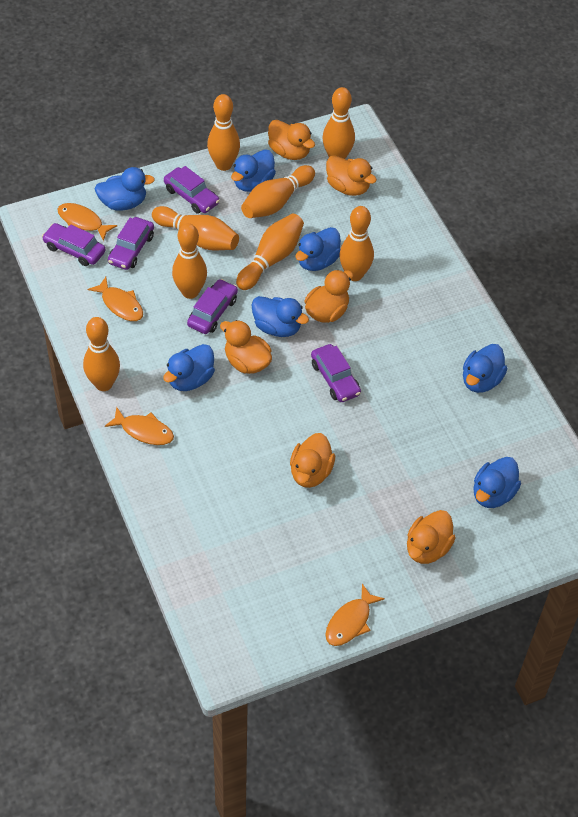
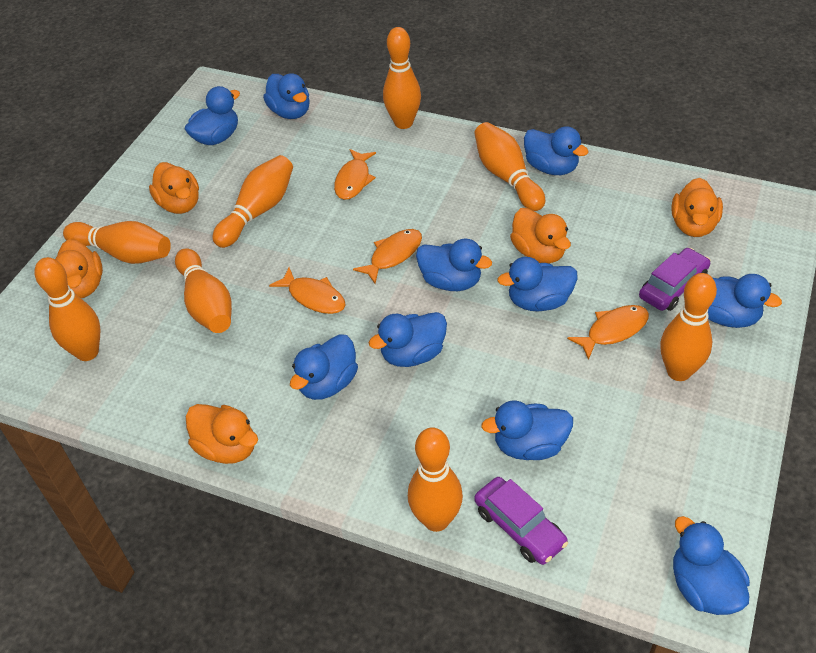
blue duck: 7 -> 10
orange duck: 6 -> 5
purple car: 5 -> 2

